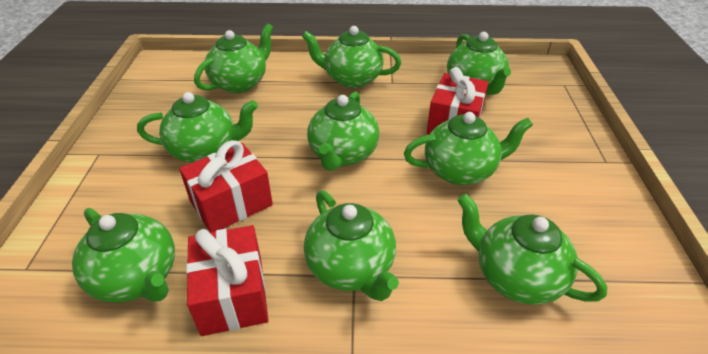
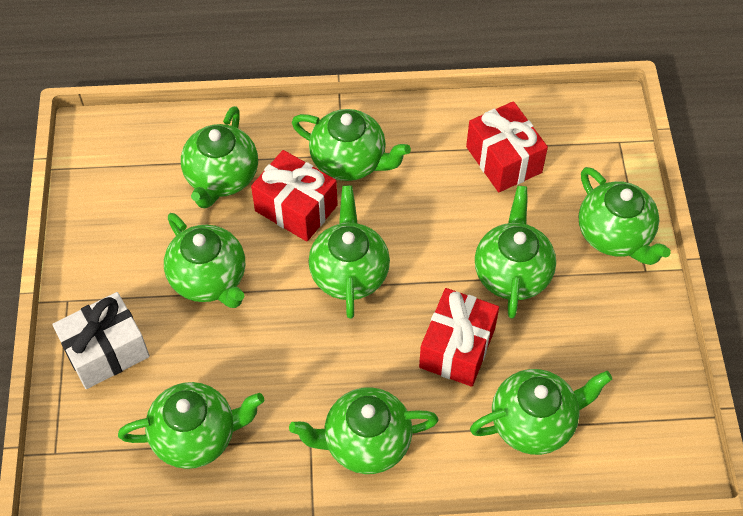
white gift: 0 -> 1

